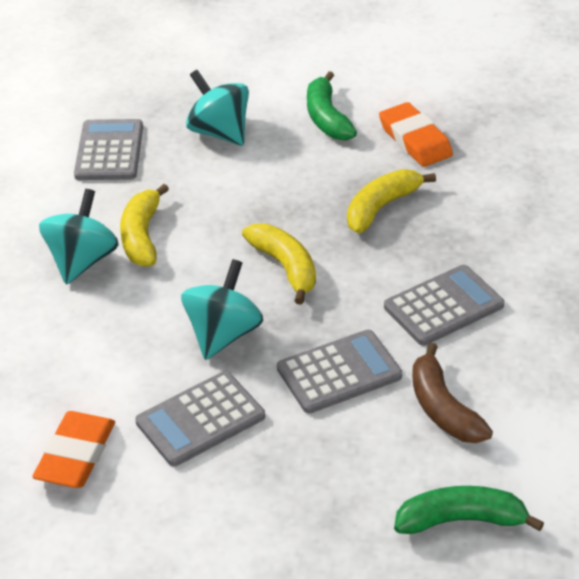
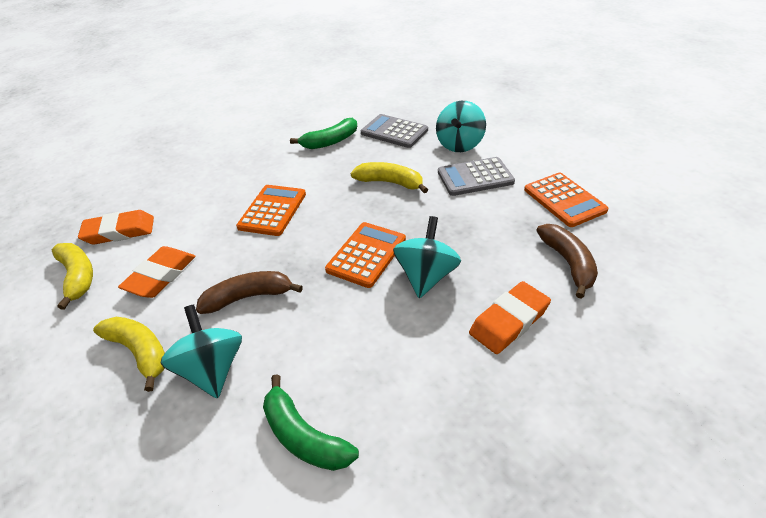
brown banana: 1 -> 2
grey calculator: 4 -> 2
orange calculator: 0 -> 3
orange eraser: 2 -> 3

